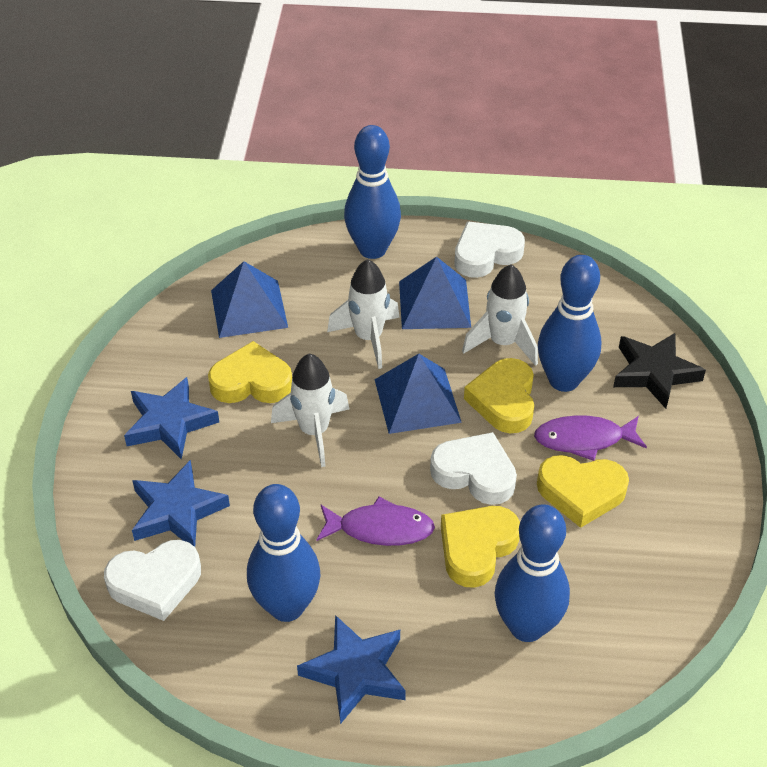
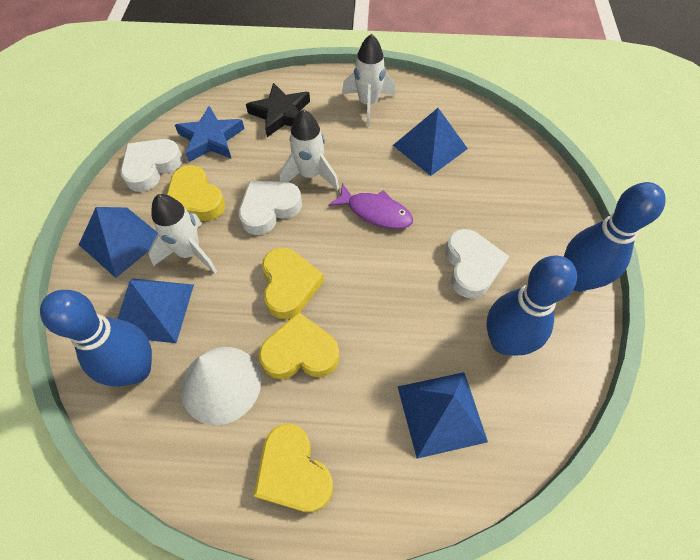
blue bowling pin: 4 -> 3
blue pyramid: 3 -> 4
blue star: 3 -> 1
purple fish: 2 -> 1
white cone: 0 -> 1

